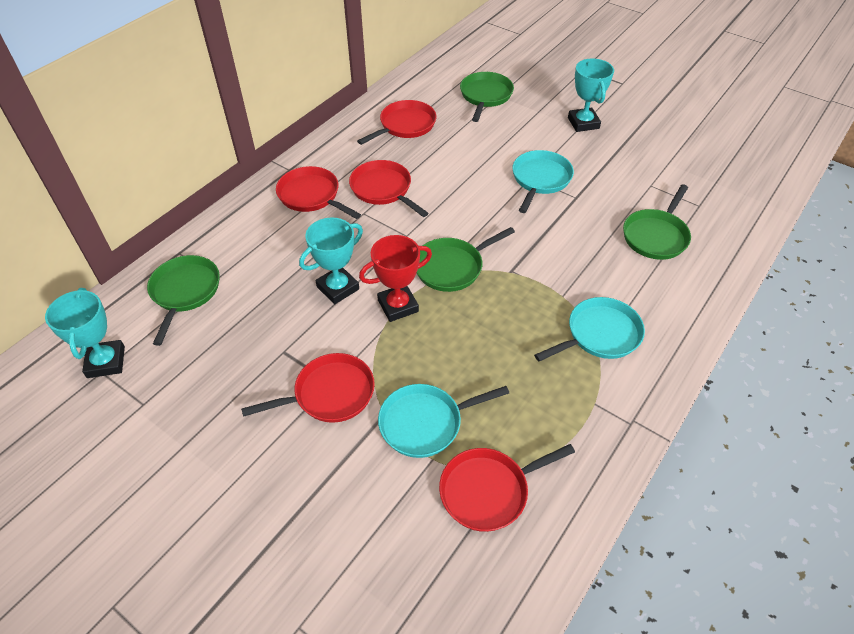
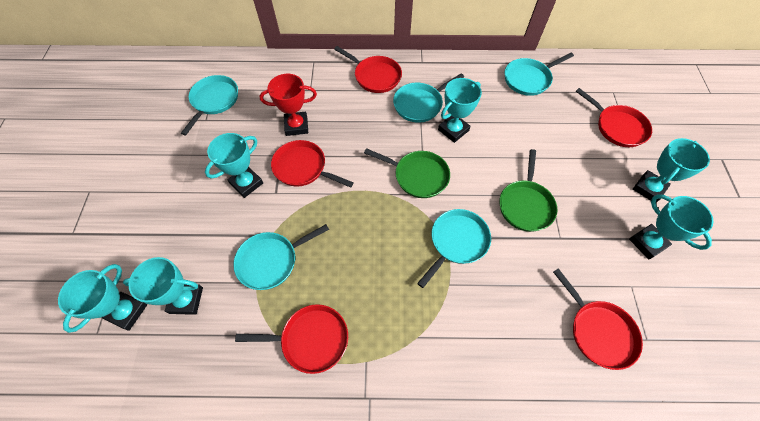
green pan: 4 -> 2
turquoise pan: 3 -> 5
turquoise trophy: 3 -> 6

